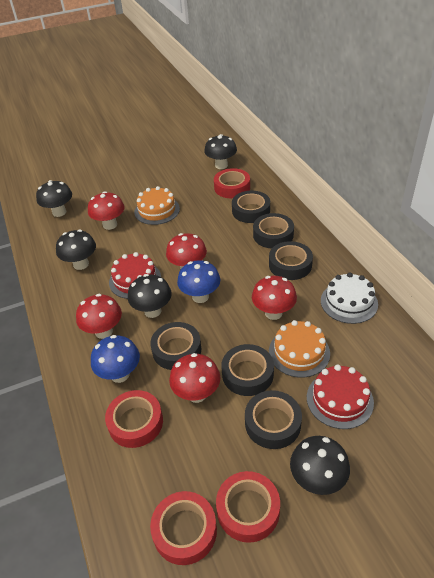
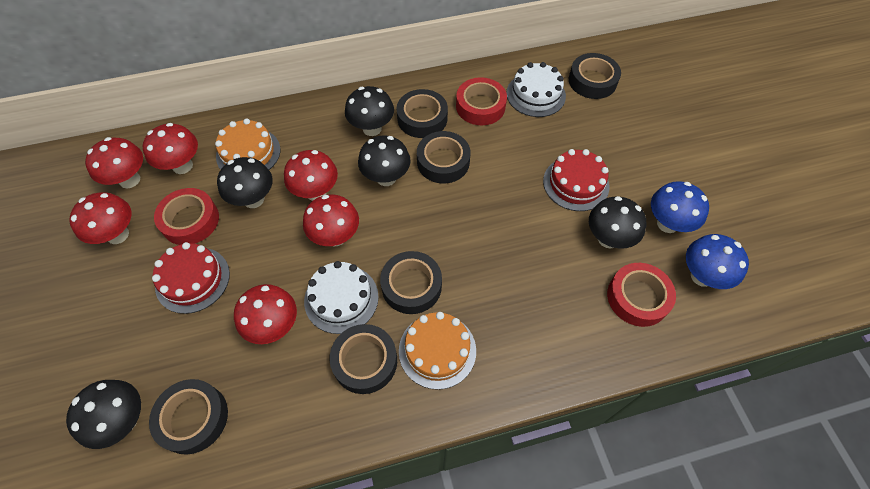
red mushroom: 5 -> 6
red tape: 4 -> 3
white cake: 1 -> 2

